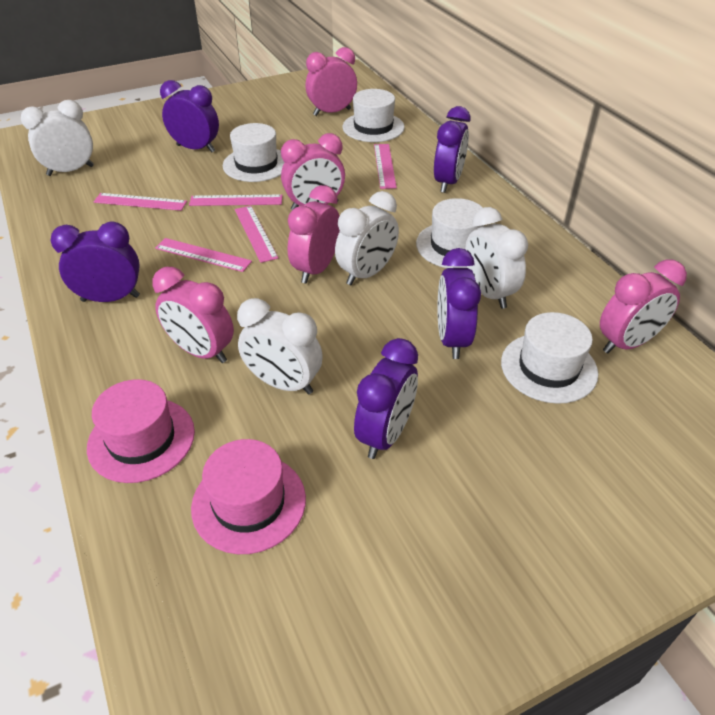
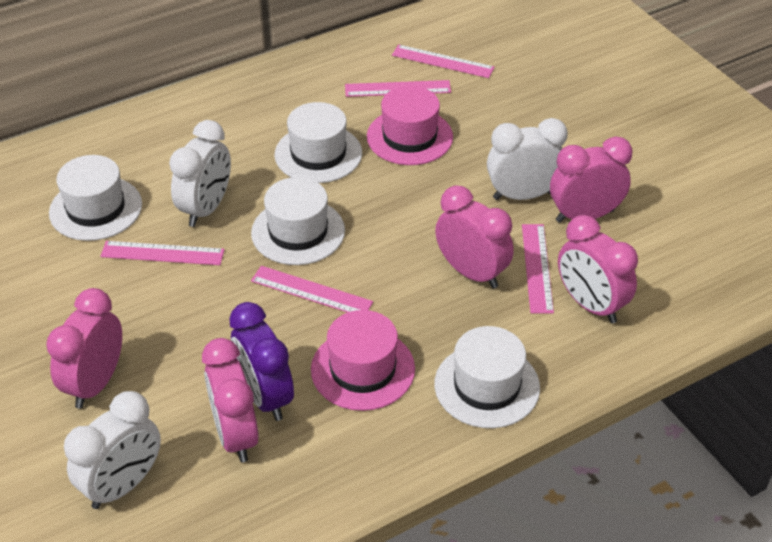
purple clock: 5 -> 1
white clock: 4 -> 3

